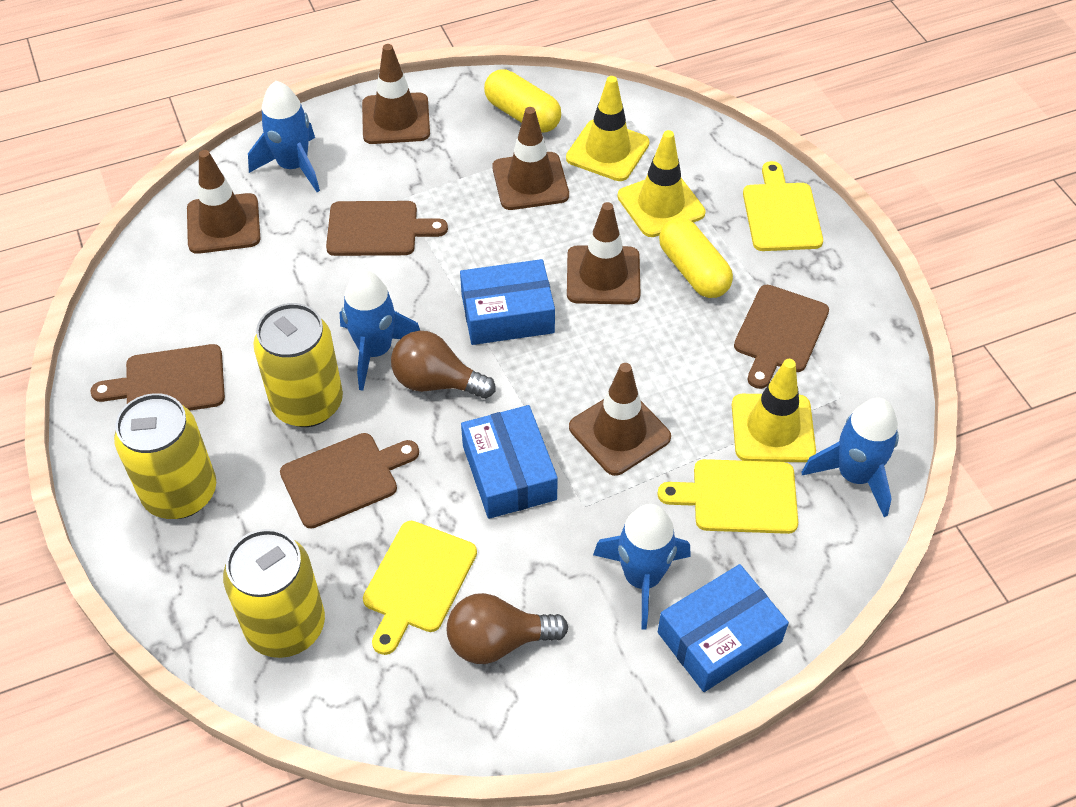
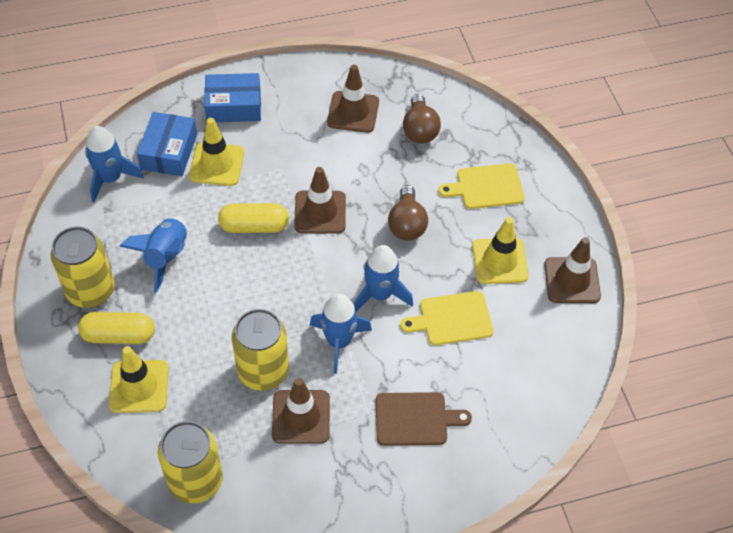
blue box: 3 -> 2
brown cutting board: 4 -> 1
brown traffic cone: 5 -> 4
yellow cutting board: 3 -> 2

